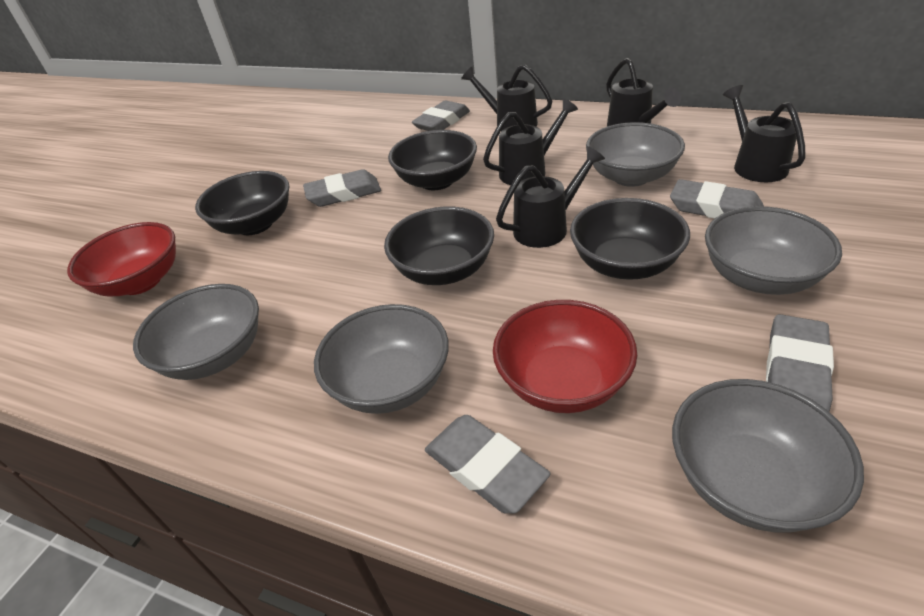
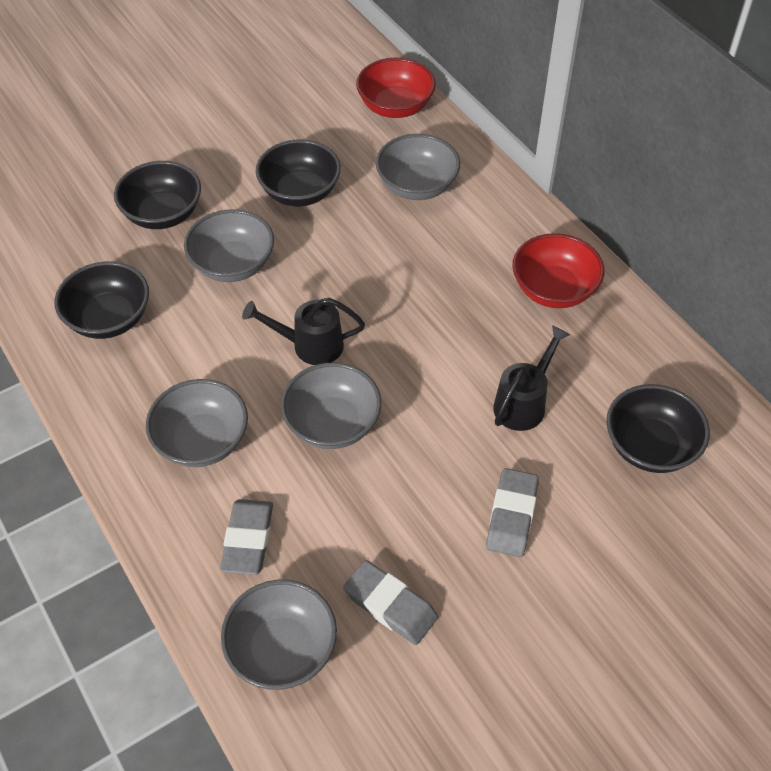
black watering can: 5 -> 2
grey eraser: 5 -> 3

